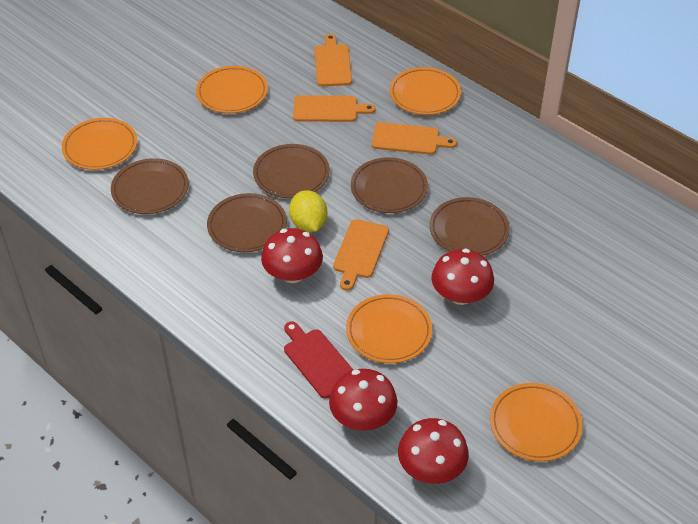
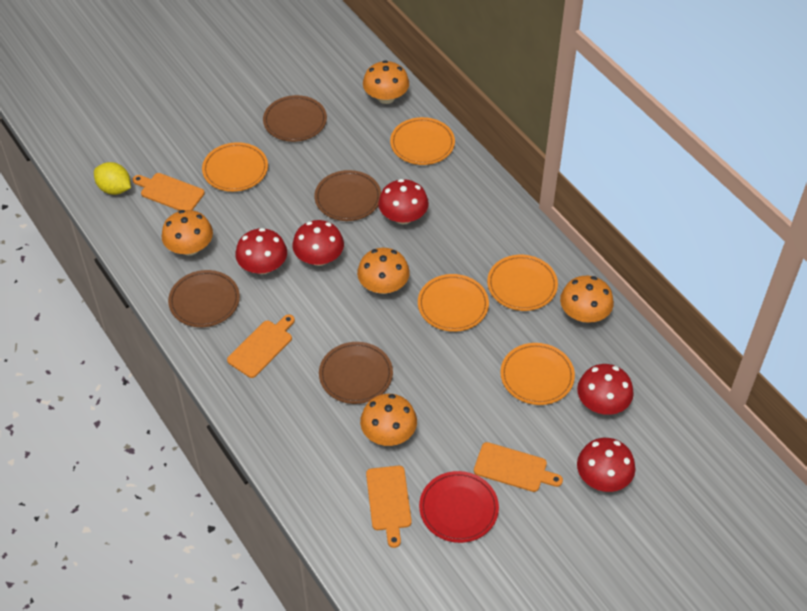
brown plate: 5 -> 4
orange mushroom: 0 -> 5
red cutting board: 1 -> 0
red mushroom: 4 -> 5
red plate: 0 -> 1

